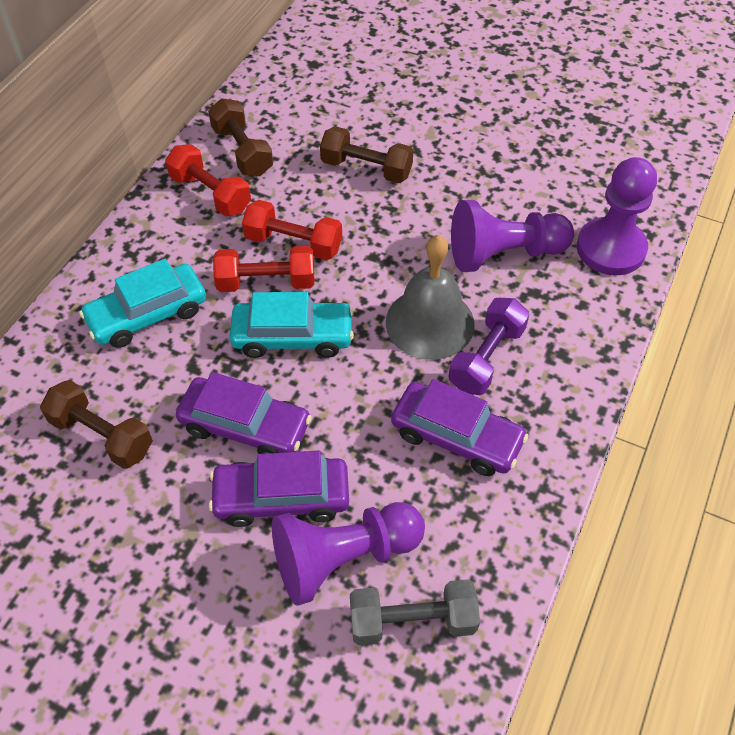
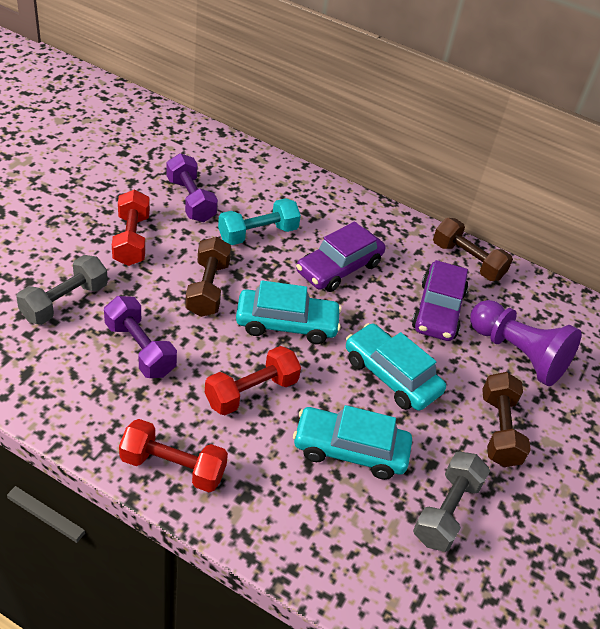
grey bell: 1 -> 0
grey dumbbell: 1 -> 2
purple car: 3 -> 2
purple dumbbell: 1 -> 2
purple pawn: 3 -> 1
turquoise car: 2 -> 3
turquoise dumbbell: 0 -> 1

